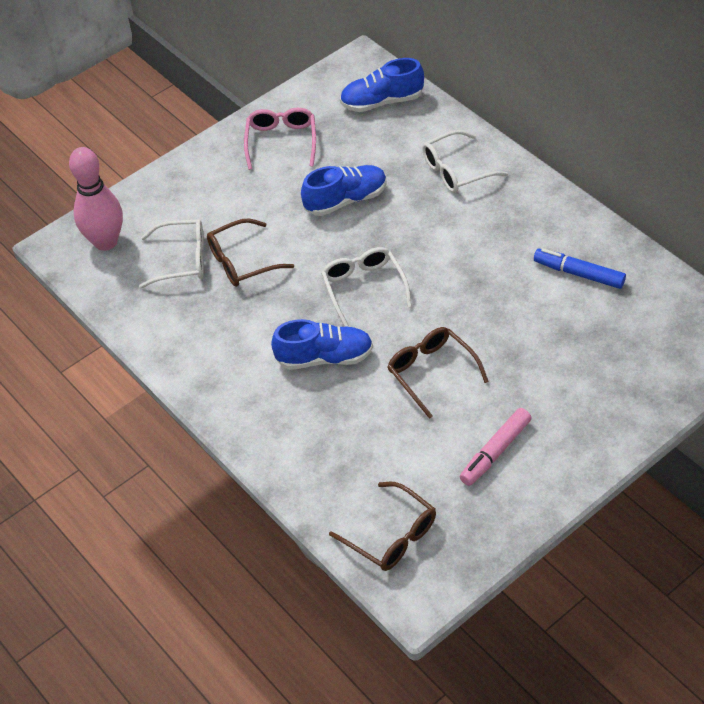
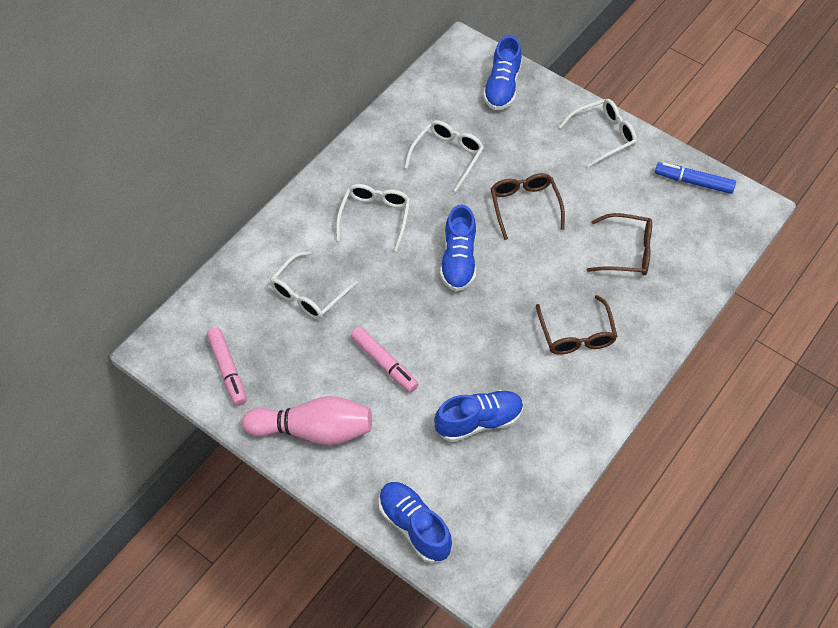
blue shoe: 3 -> 4
pink glasses: 1 -> 0
pink marker: 1 -> 2
white glasses: 3 -> 4

